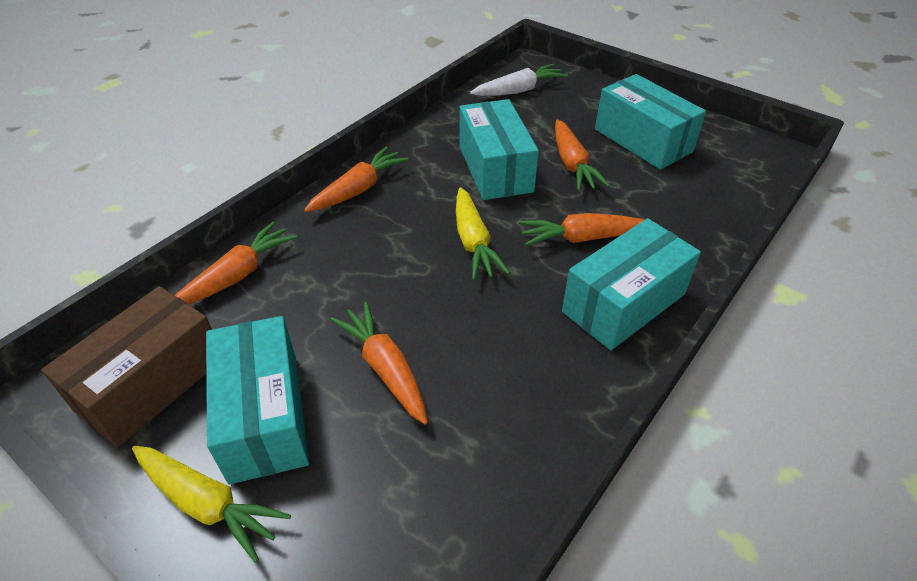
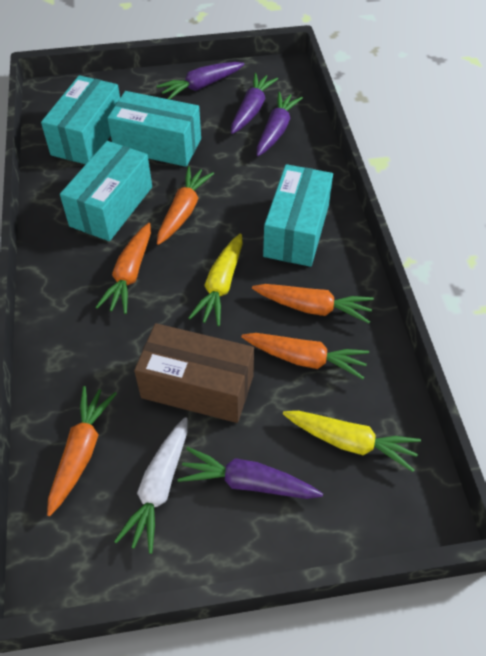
purple carrot: 0 -> 4

